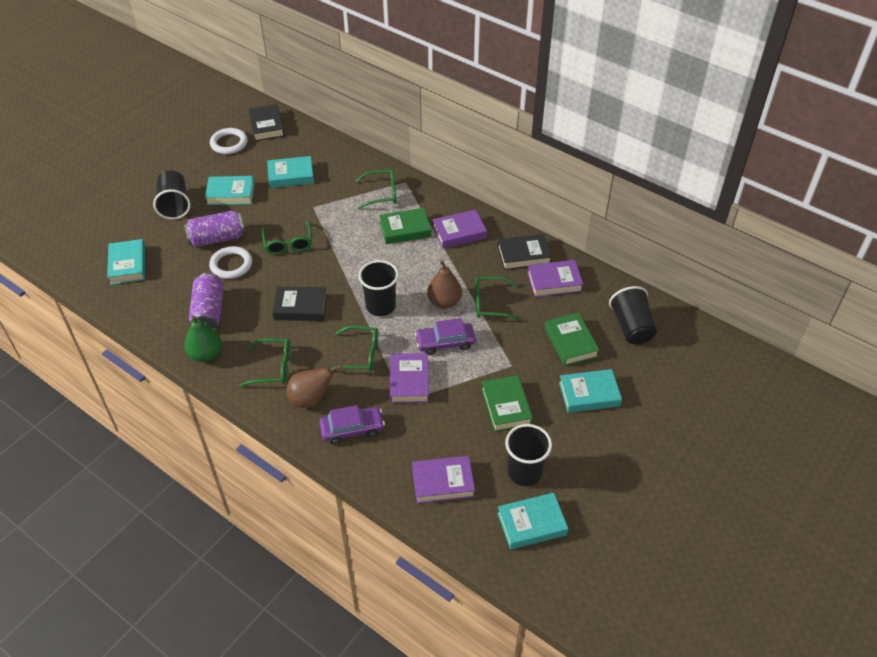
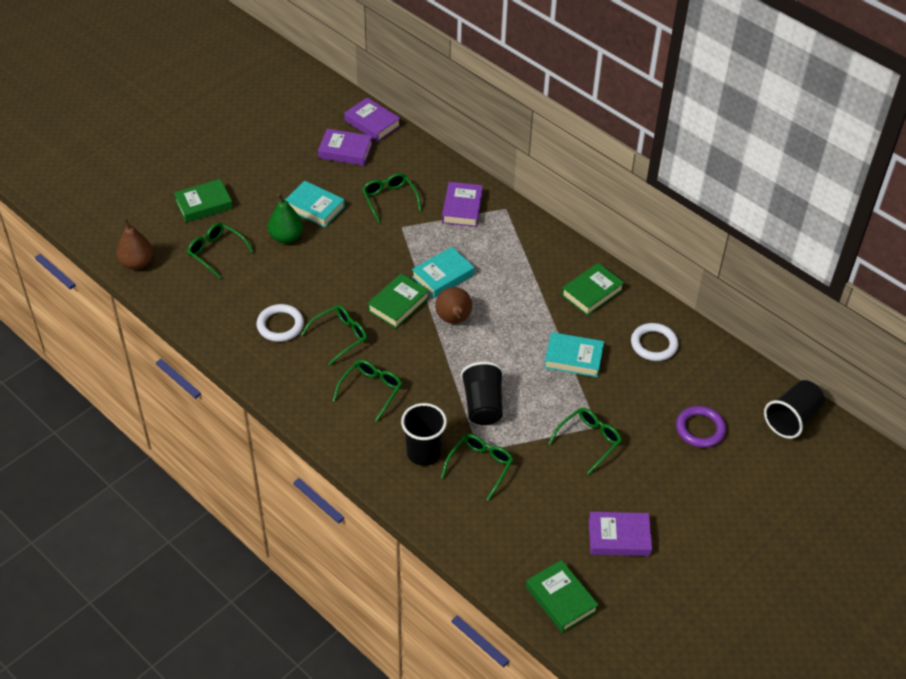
black book: 3 -> 0
black cup: 4 -> 3
green book: 3 -> 4
green glasses: 5 -> 6
purple can: 2 -> 0
purple car: 2 -> 0
purple ring: 0 -> 1
turquoise book: 5 -> 3

